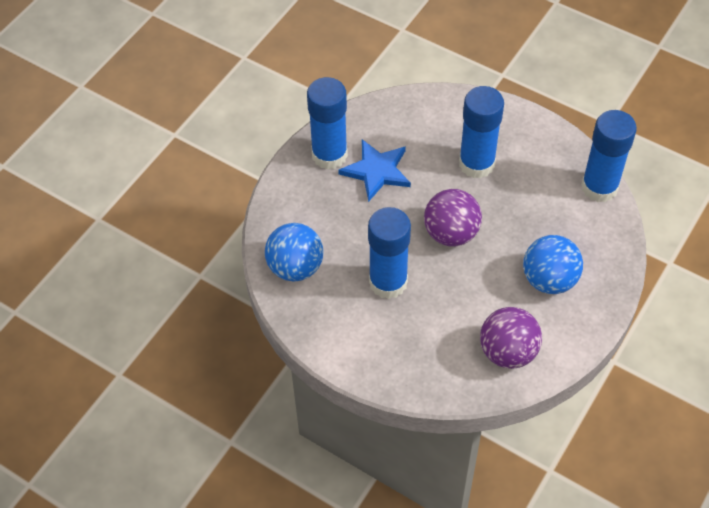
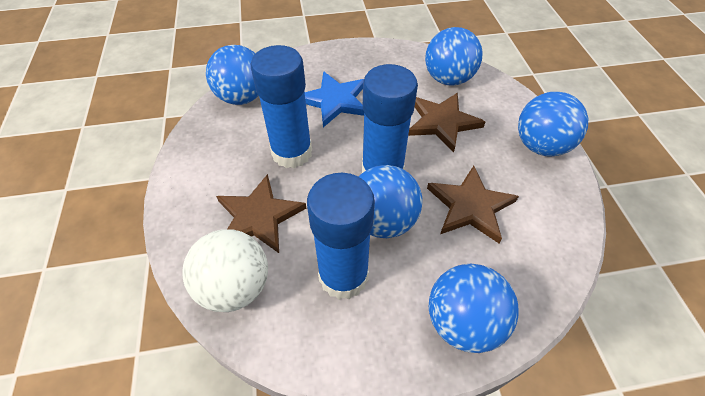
blue ball: 2 -> 5
blue glue stick: 4 -> 3
brown star: 0 -> 3
purple ball: 2 -> 0
white ball: 0 -> 1

